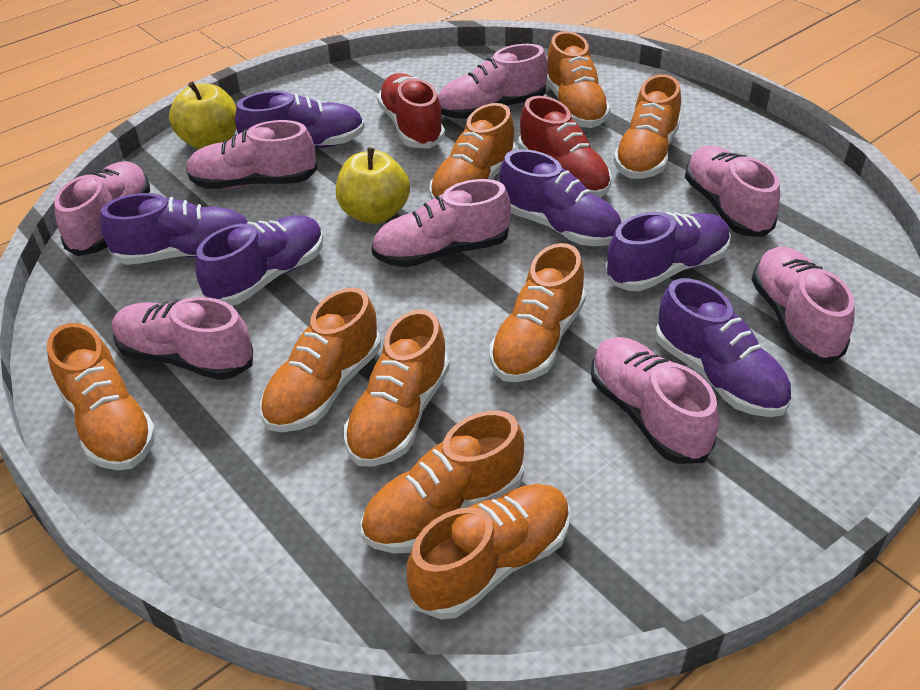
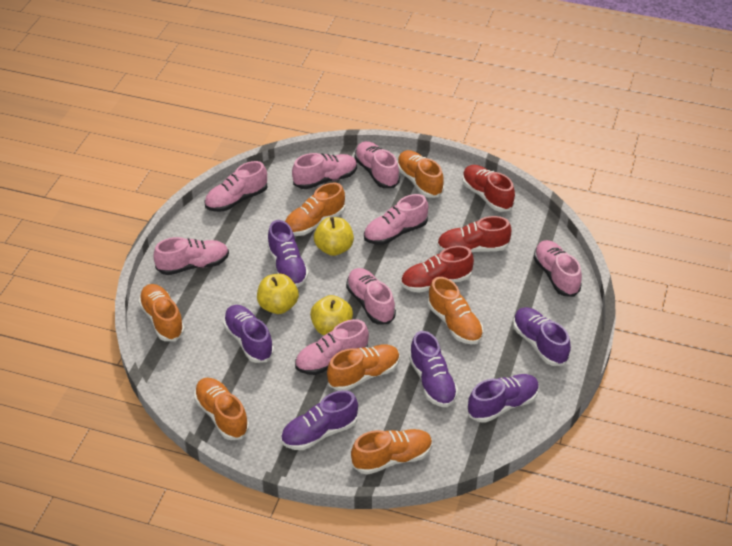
orange shoe: 9 -> 7
red shoe: 2 -> 3
yellow apple: 2 -> 3

